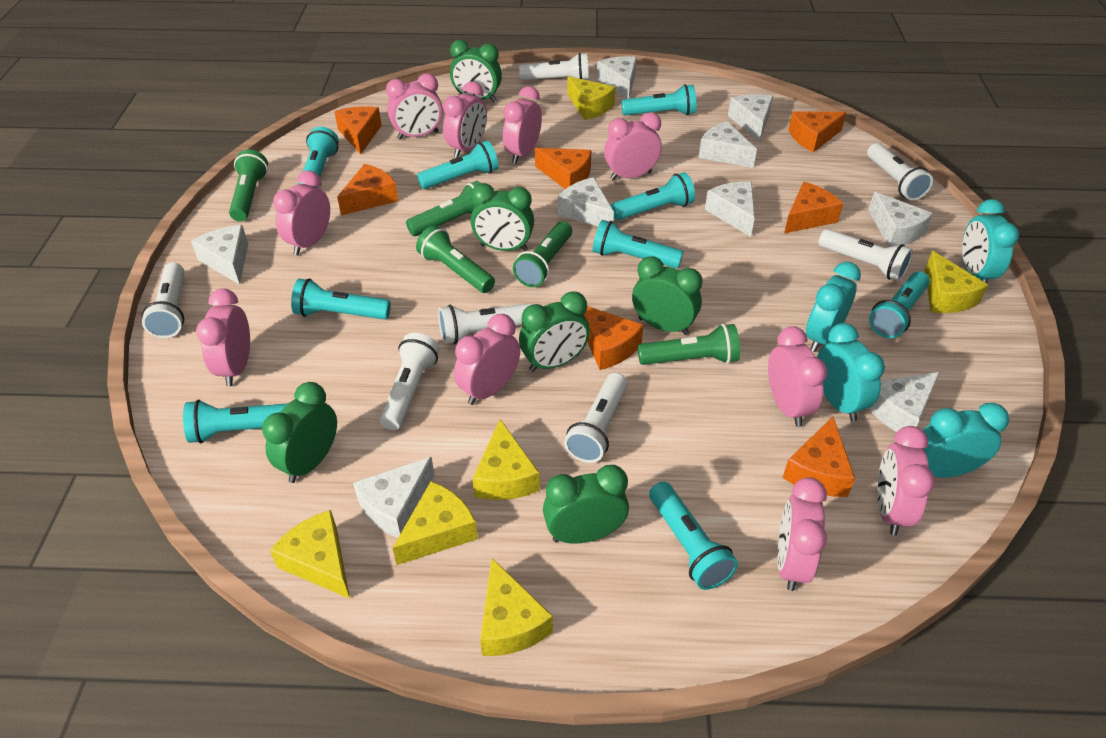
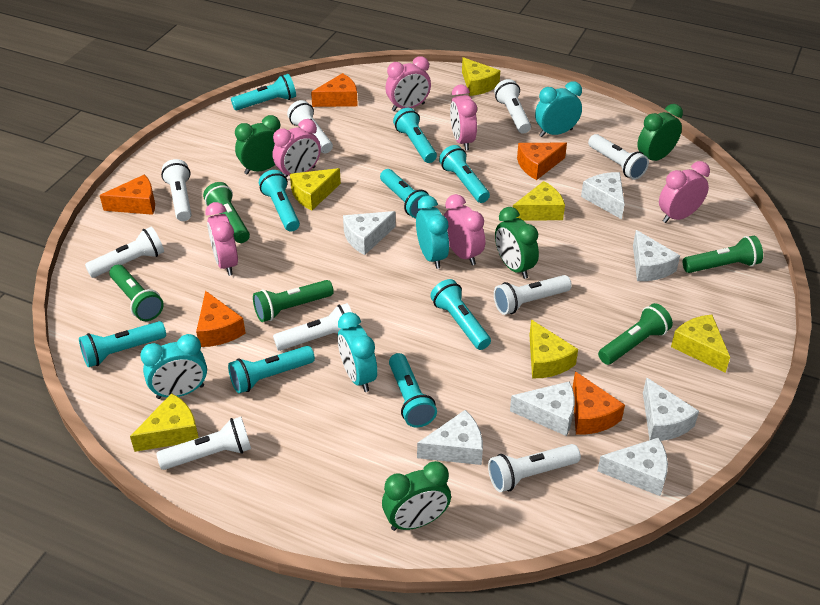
green clock: 6 -> 4
orange cheese: 7 -> 5
pink clock: 10 -> 6
white cheese: 9 -> 7
white flashlight: 7 -> 9

